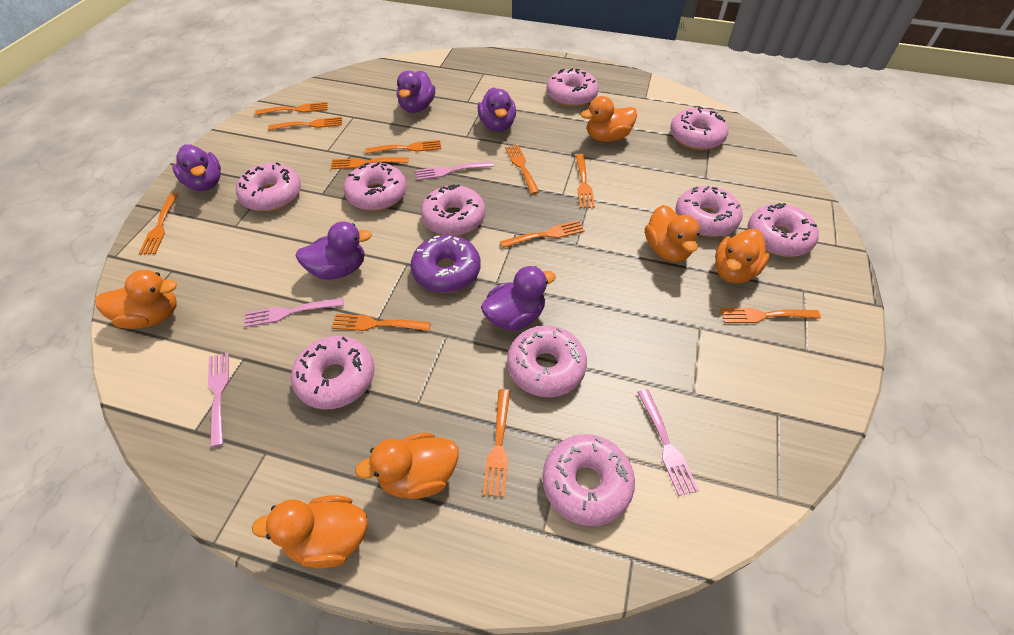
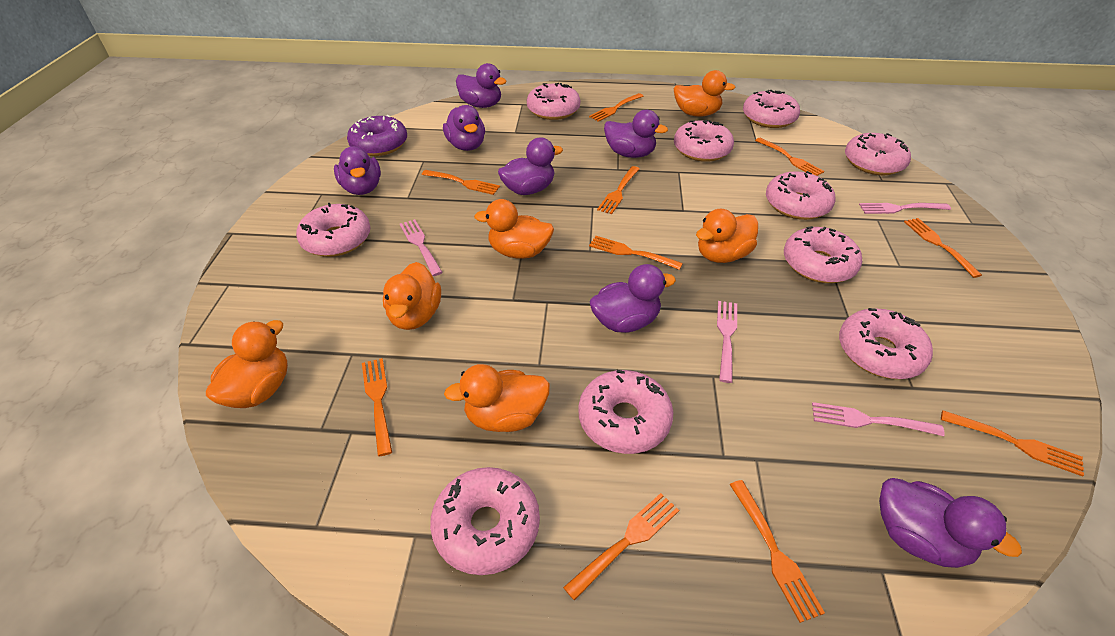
orange fork: 11 -> 10
purple duck: 5 -> 7

